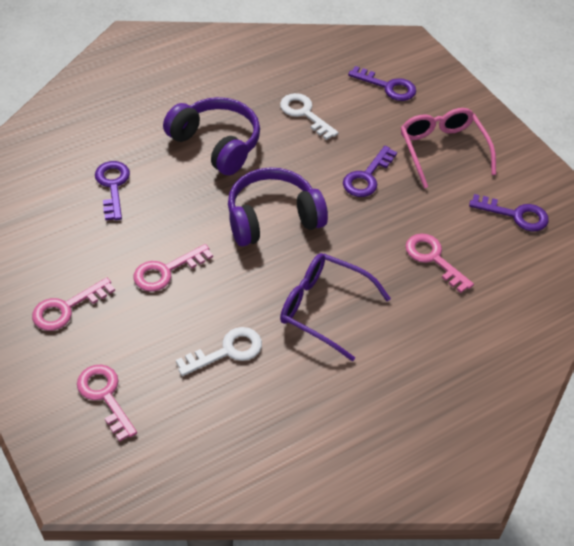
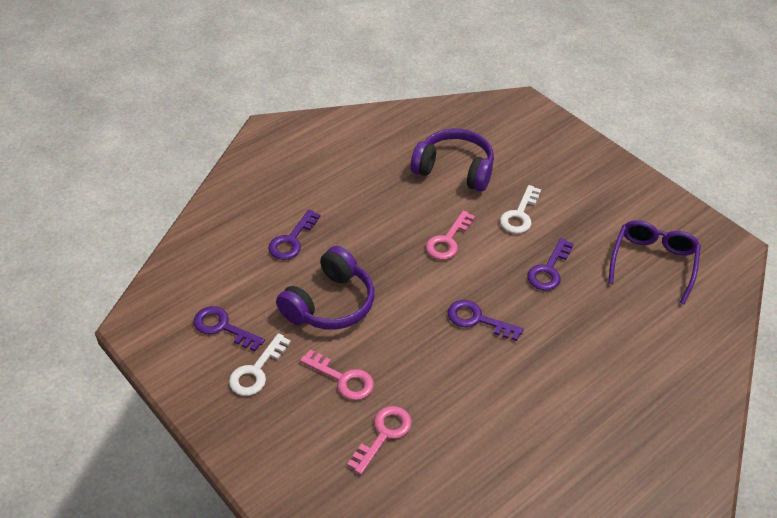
pink glasses: 1 -> 0
pink key: 4 -> 3

